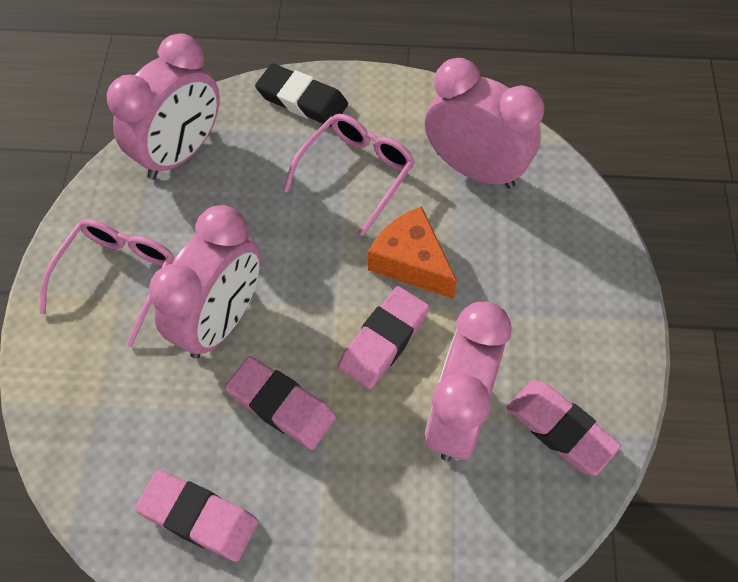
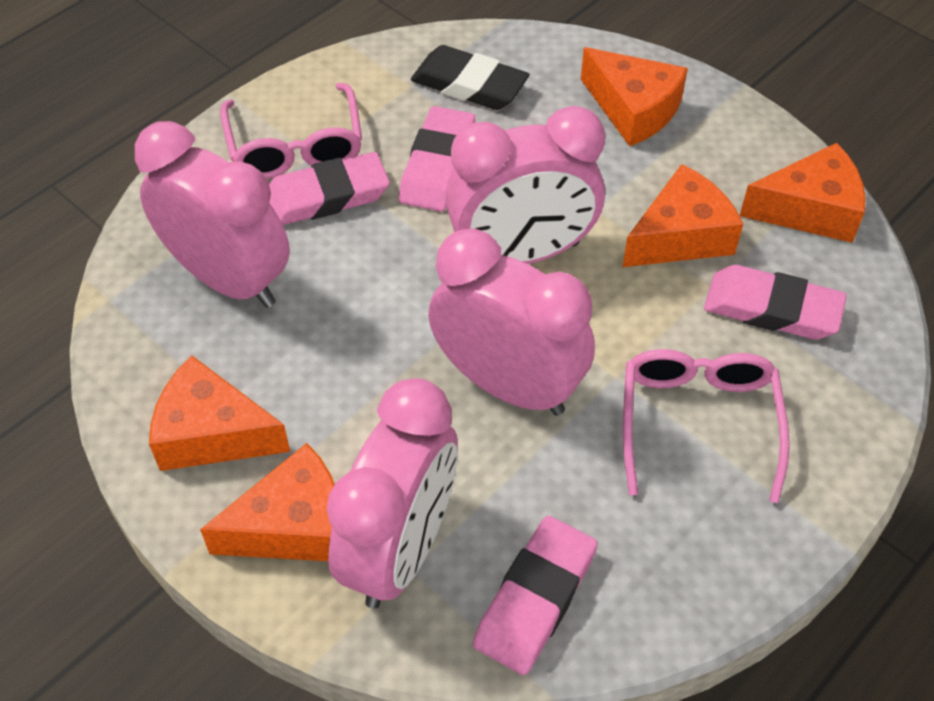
orange cheese: 1 -> 5

